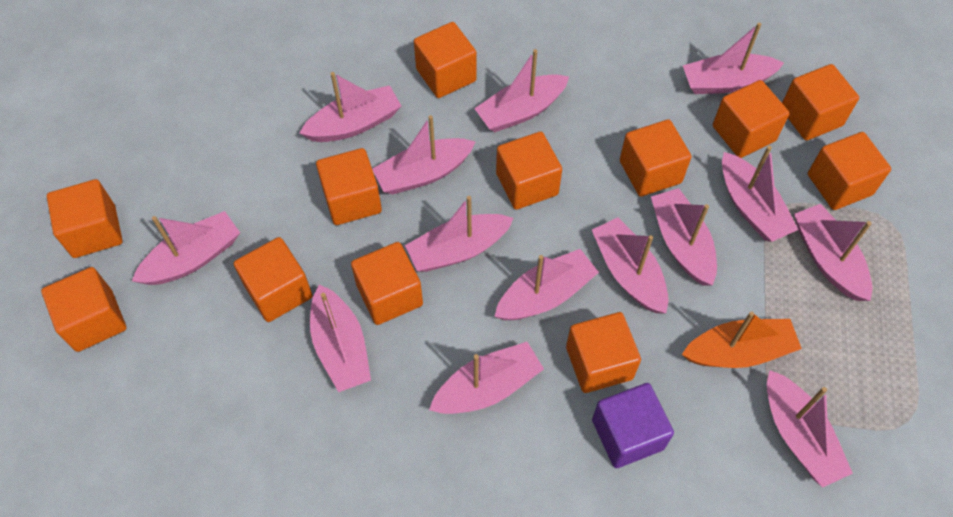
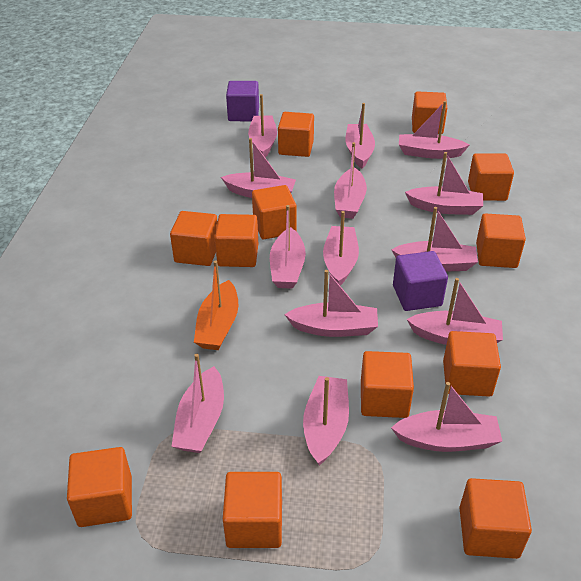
purple cube: 1 -> 2

